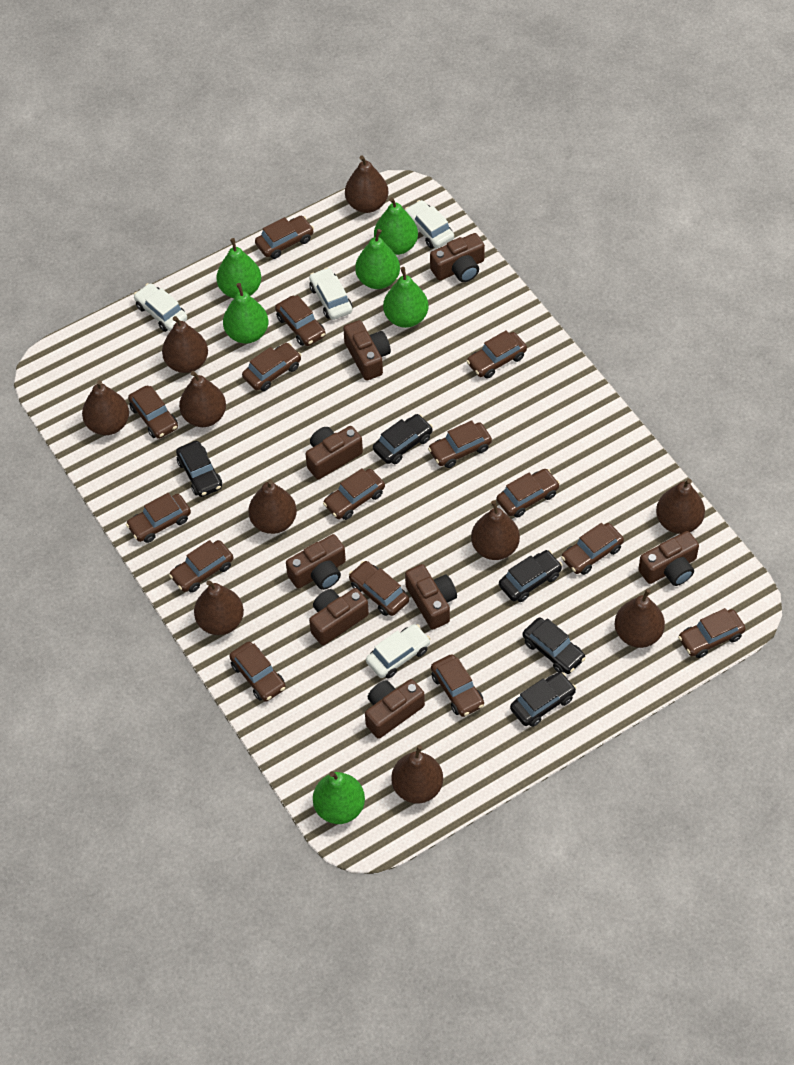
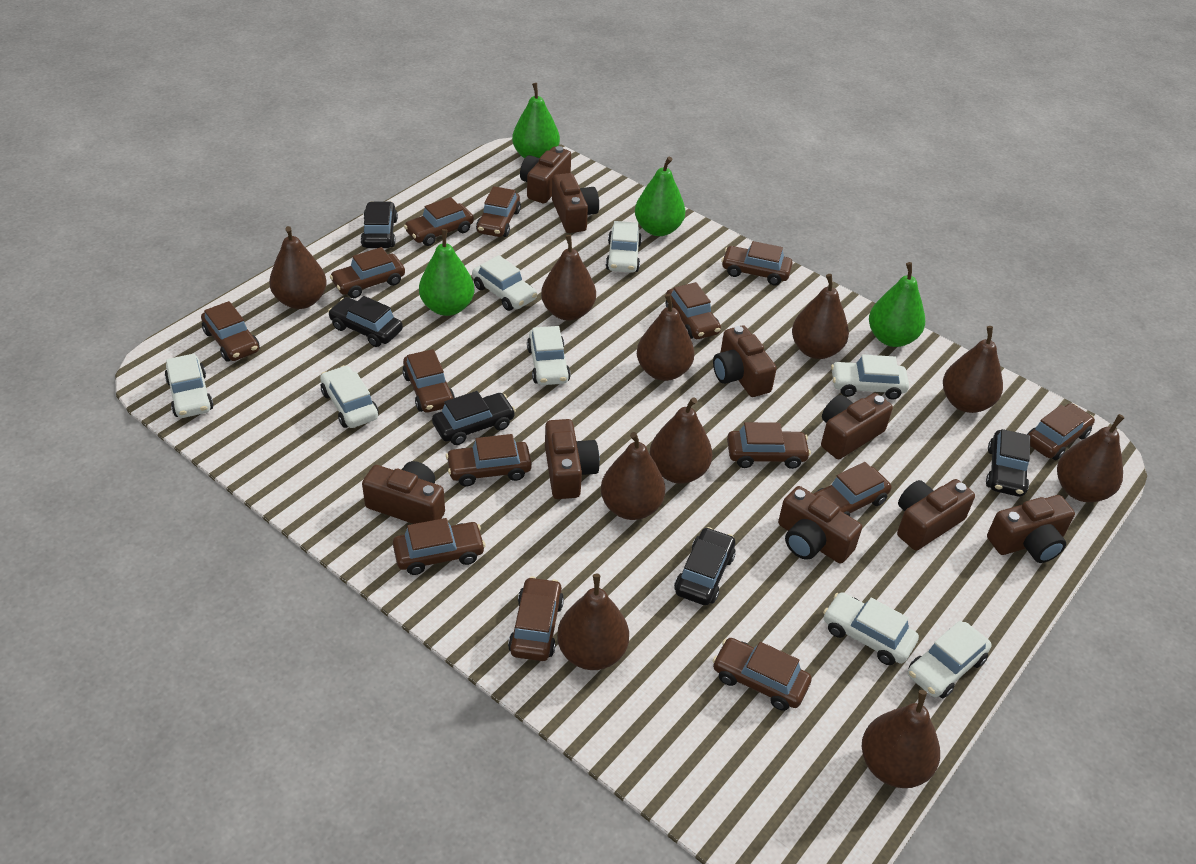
brown camera: 8 -> 9
brown car: 15 -> 14
green pear: 6 -> 4
white car: 4 -> 8

